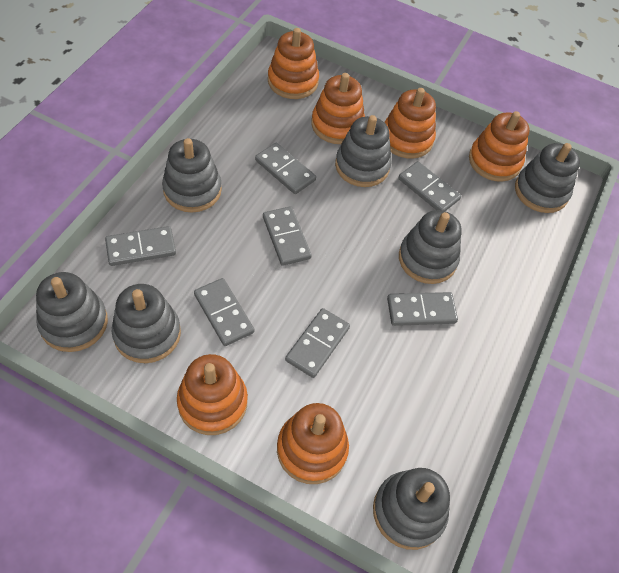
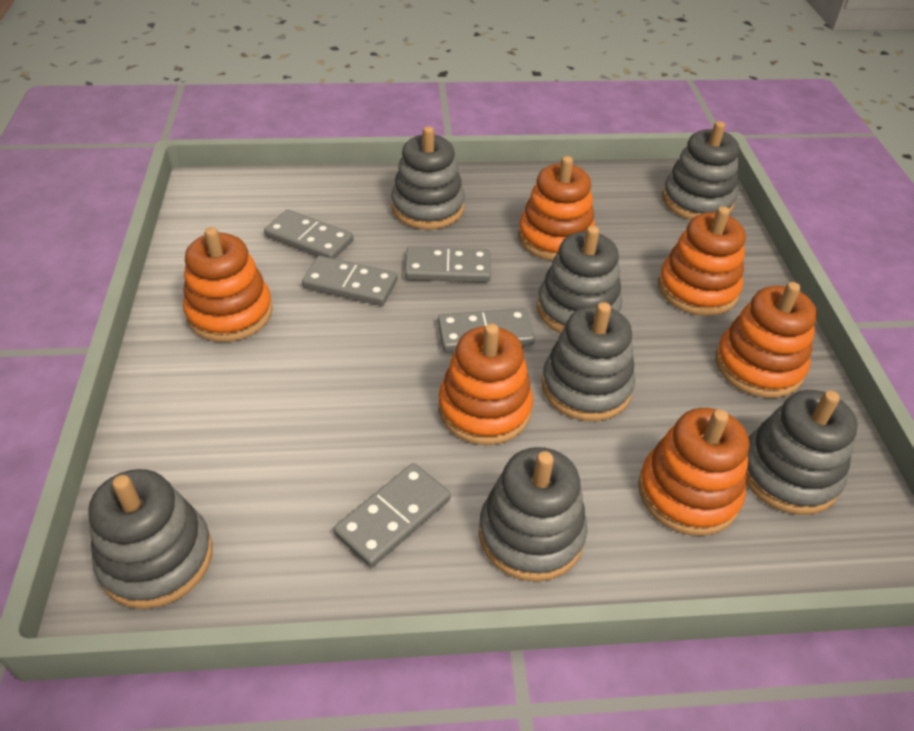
grey domino: 7 -> 5

